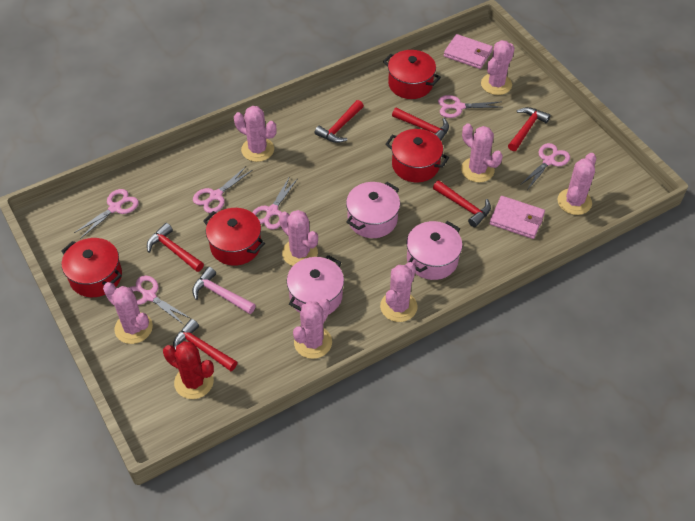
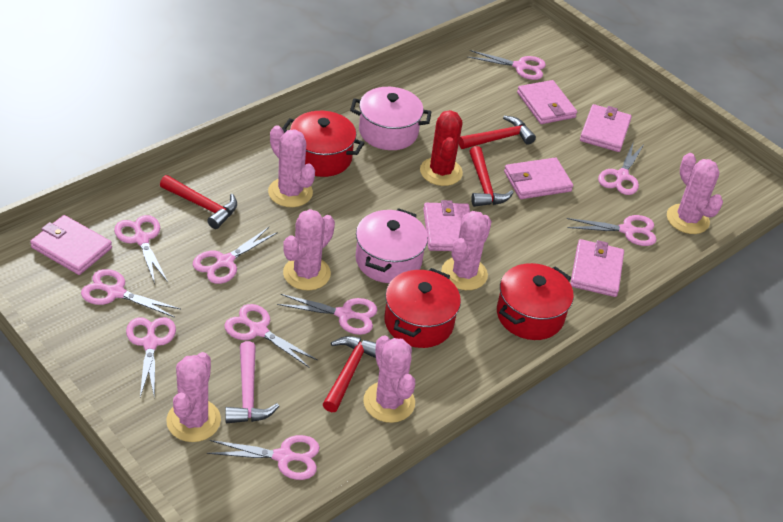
pink cactus: 8 -> 6
pink pot: 3 -> 2
pink scissors: 6 -> 10
pink wallet: 2 -> 6
red hammer: 6 -> 4
red pot: 4 -> 3

